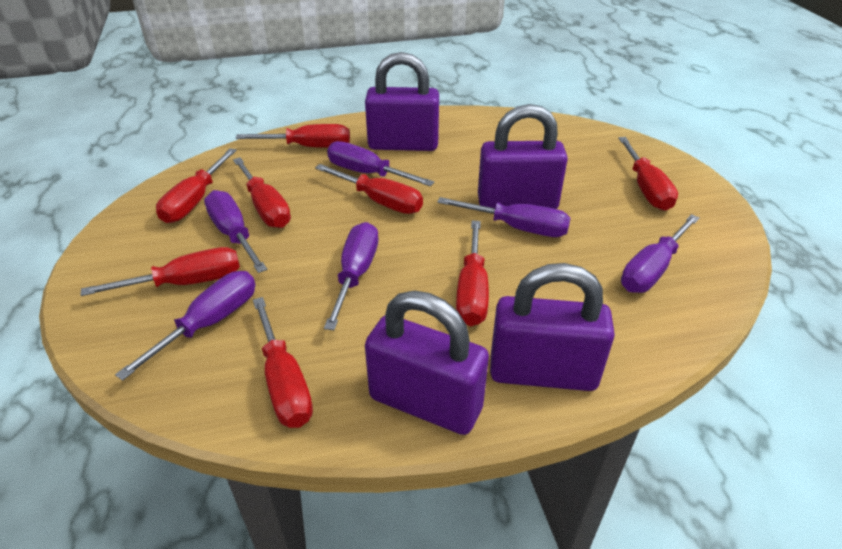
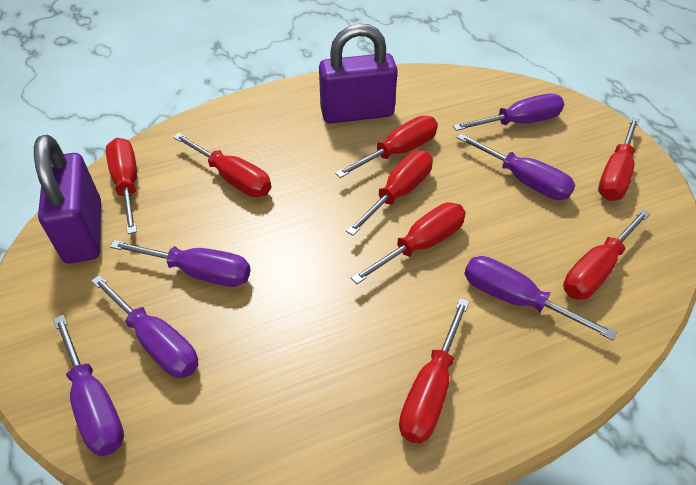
purple padlock: 4 -> 2

